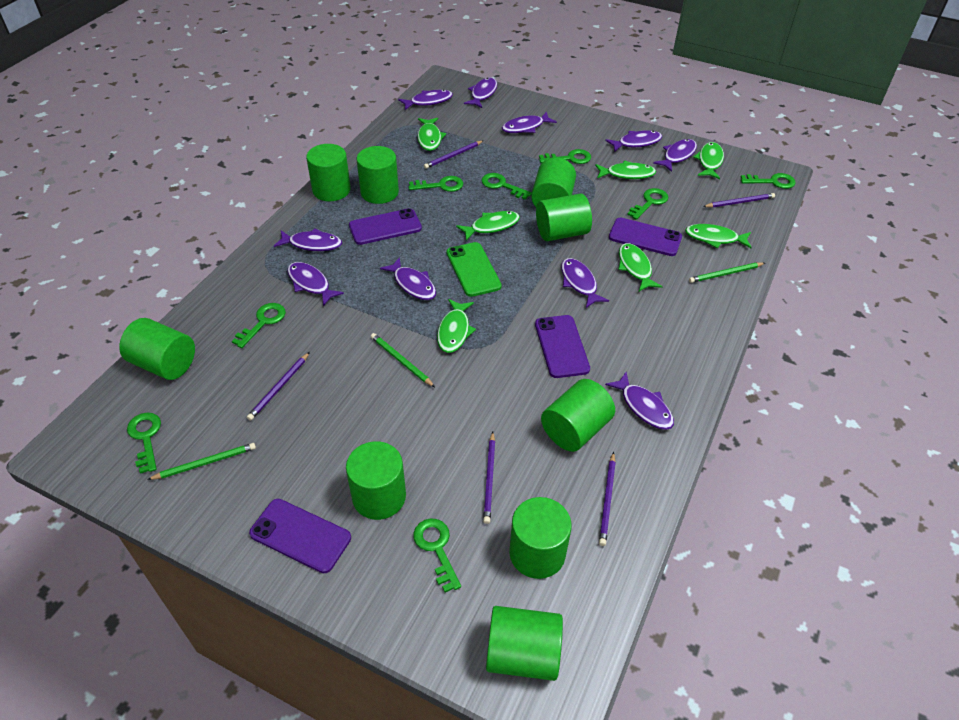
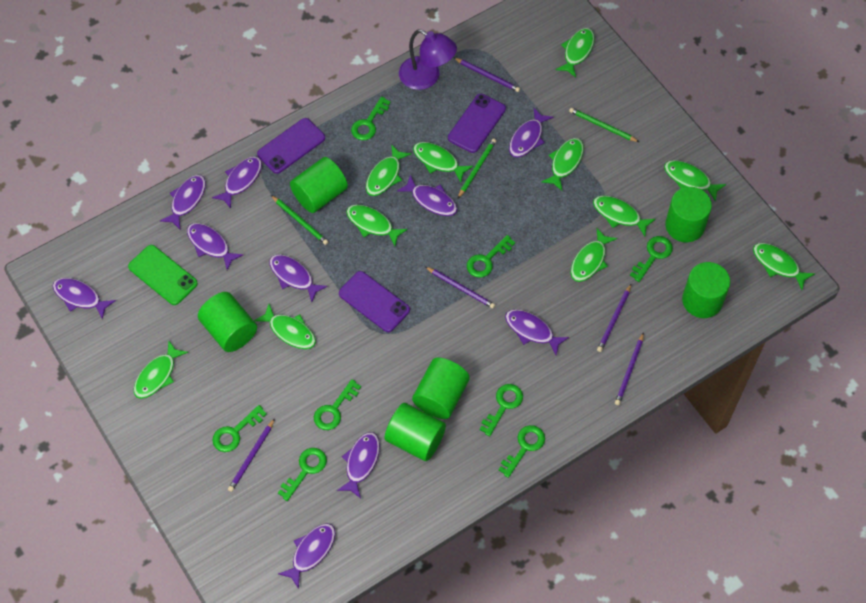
green cylinder: 9 -> 6
green fish: 7 -> 11
purple lamp: 0 -> 1
purple phone: 4 -> 3

